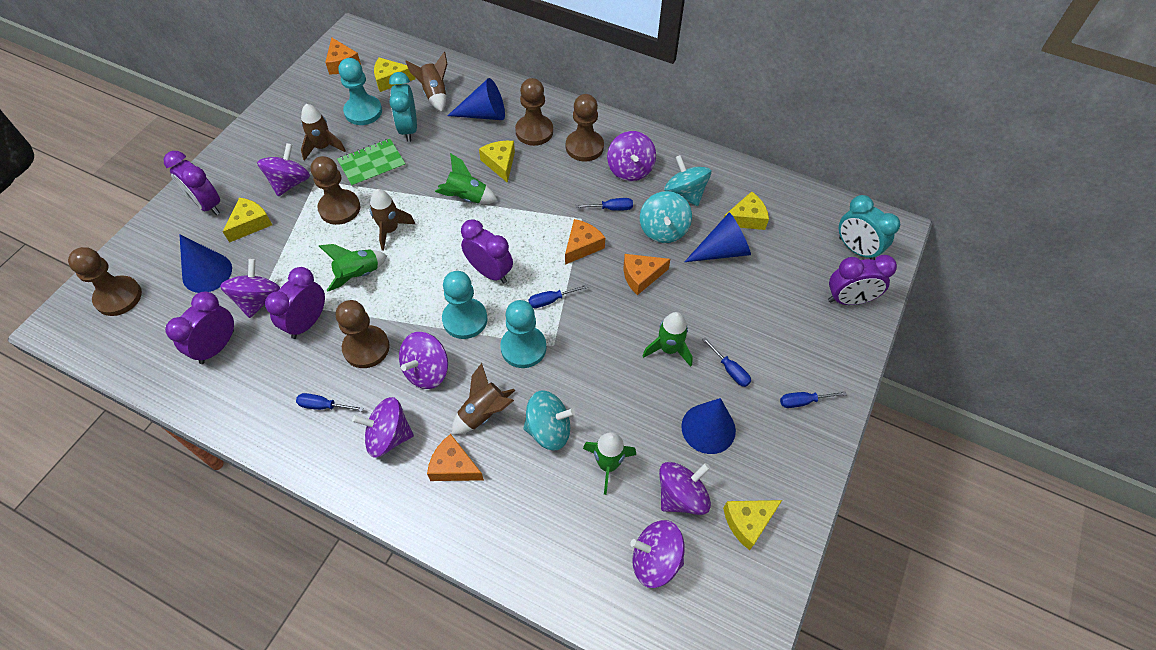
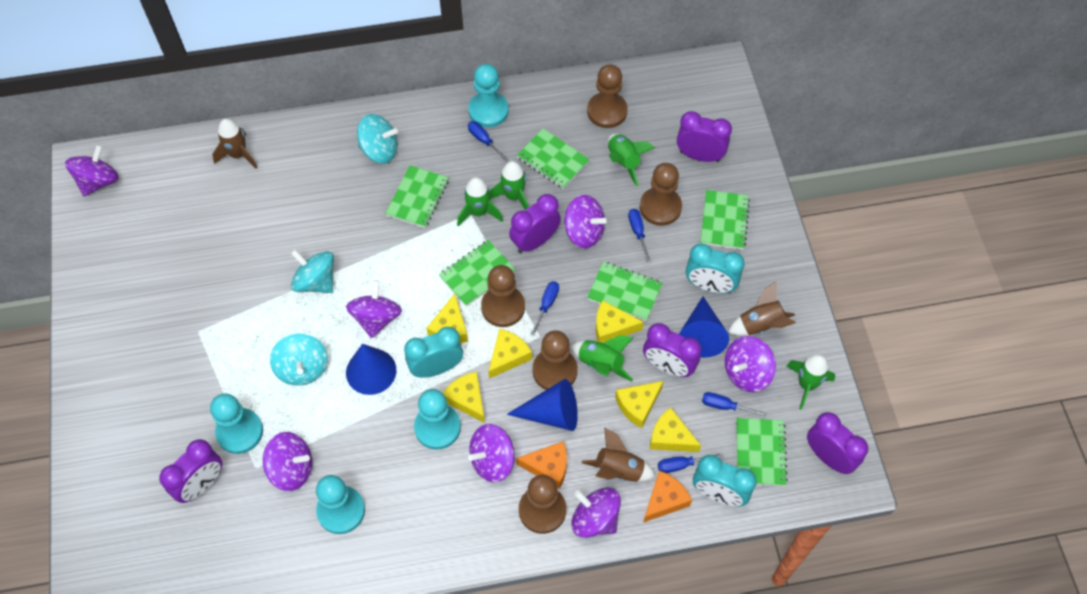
blue cone: 4 -> 3
brown rocket: 4 -> 3
green notebook: 1 -> 6
green rocket: 4 -> 5
orange cheese: 4 -> 2
turquoise clock: 2 -> 3
turquoise pawn: 3 -> 4
yellow cheese: 5 -> 6

